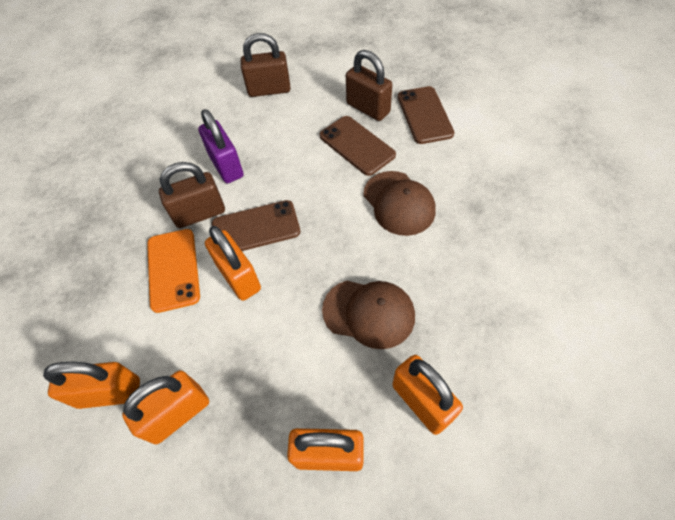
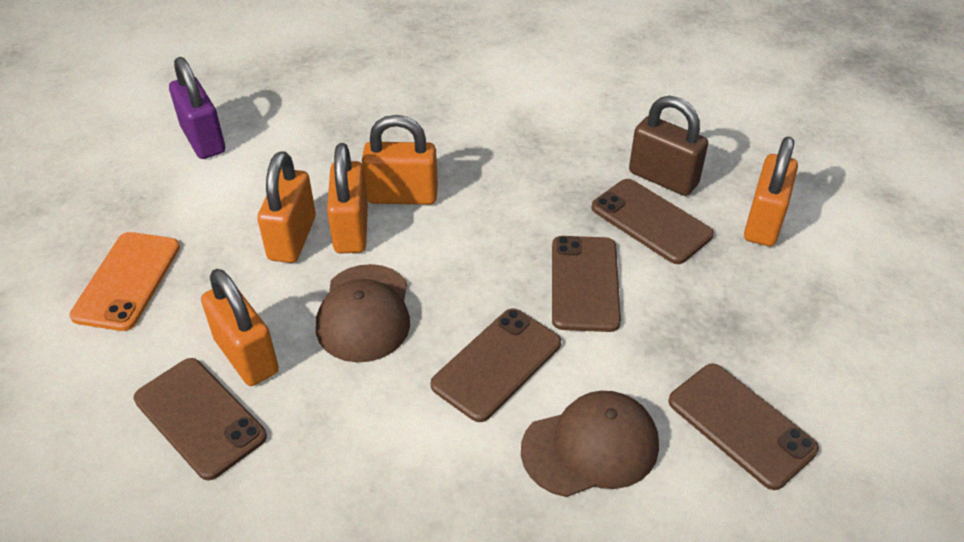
brown padlock: 3 -> 1
brown phone: 3 -> 5

